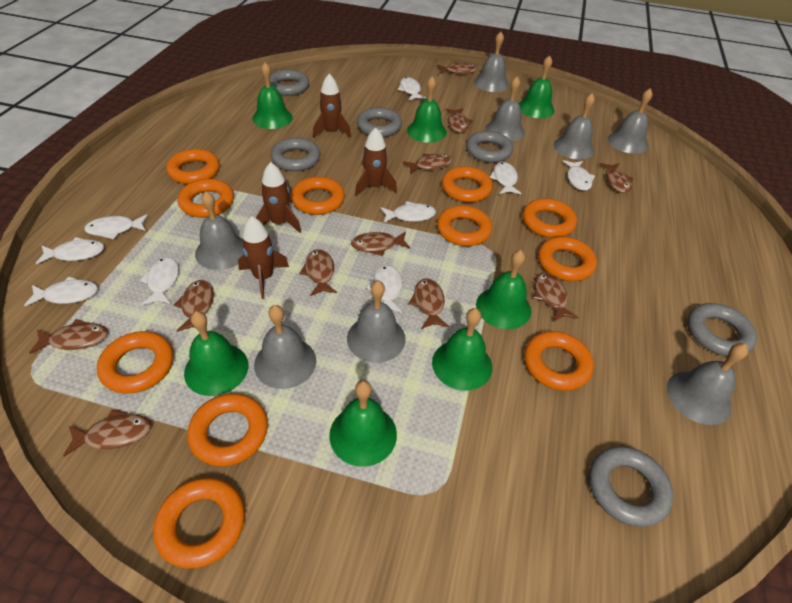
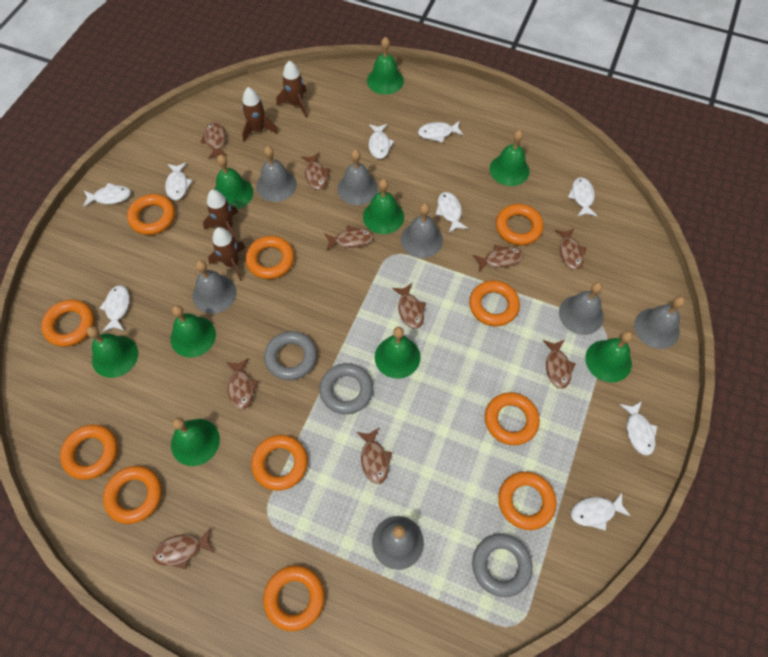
brown fish: 11 -> 10
green bell: 7 -> 9
grey bell: 8 -> 7
grey ring: 6 -> 3

